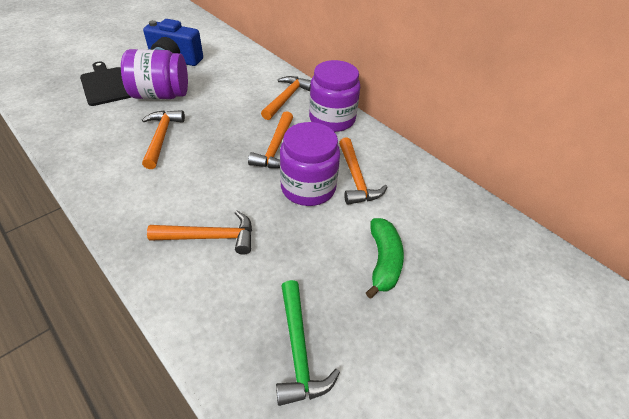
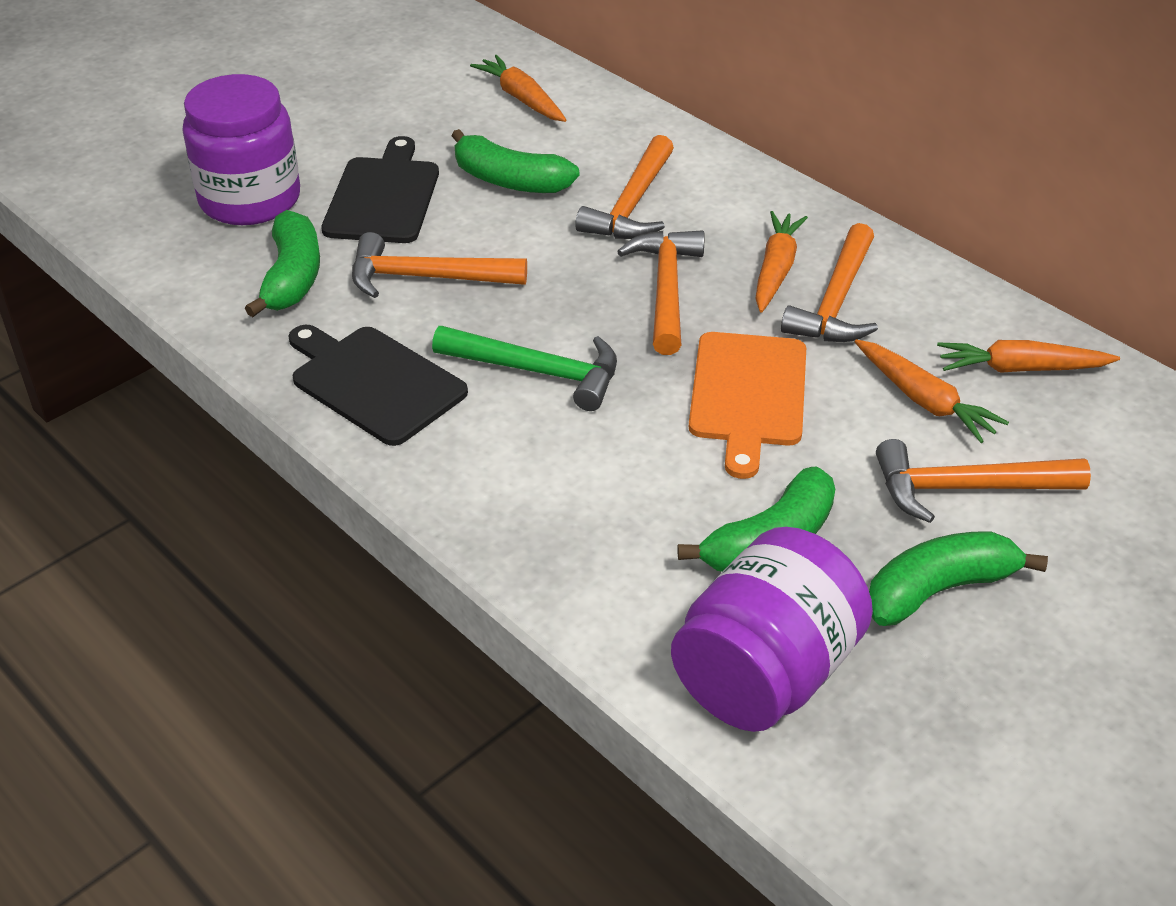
black cutting board: 1 -> 2
blue camera: 1 -> 0
green banana: 1 -> 4
orange carrot: 0 -> 4
orange cutting board: 0 -> 1
purple jar: 3 -> 2

